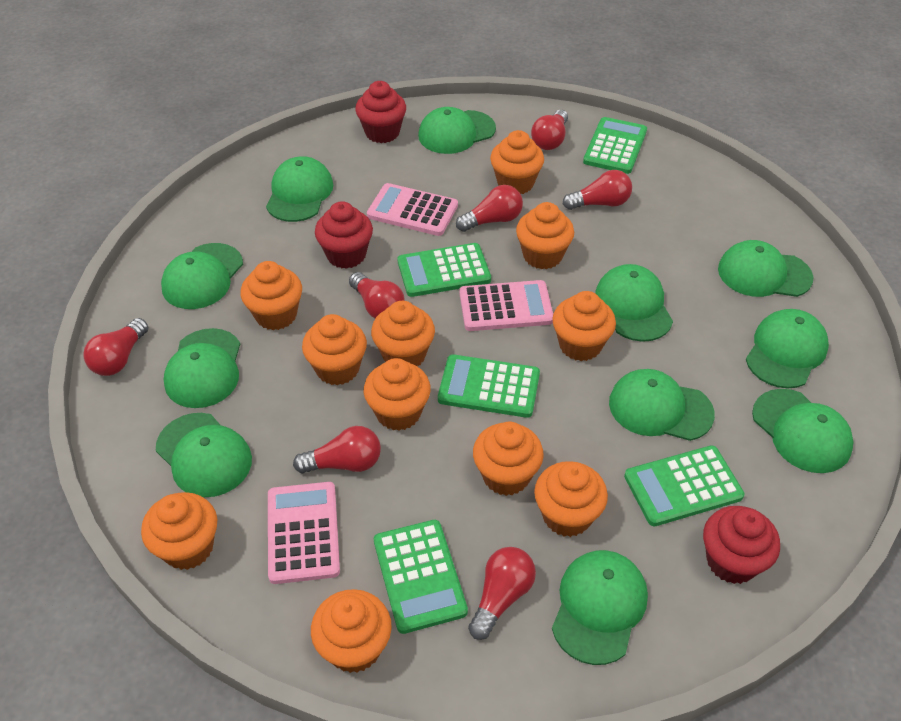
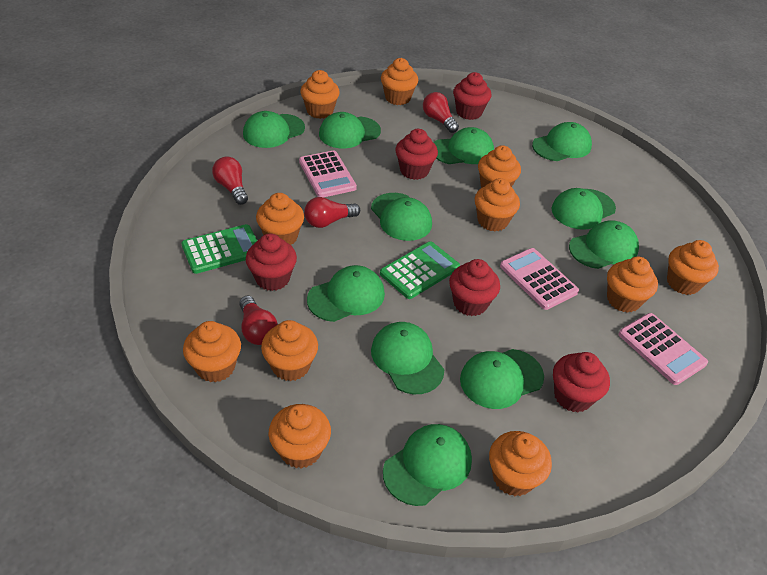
green calculator: 5 -> 2
red cupcake: 3 -> 5
red light bulb: 7 -> 4

